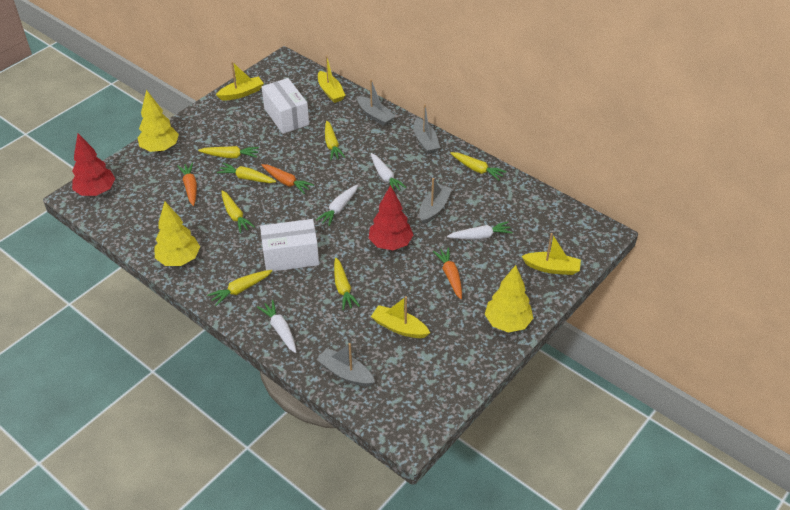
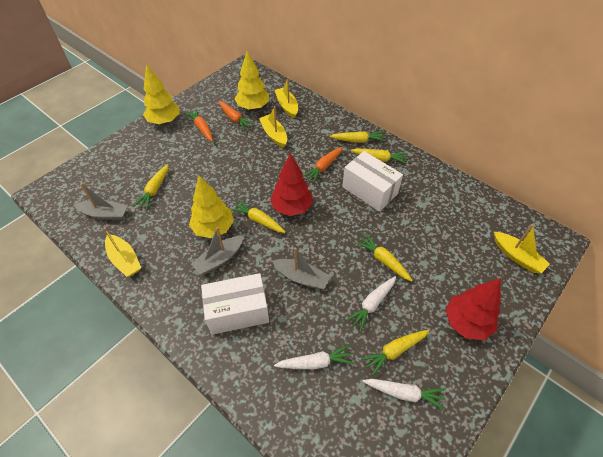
grey boat: 4 -> 3
white carrot: 4 -> 3
yellow carrot: 7 -> 6

